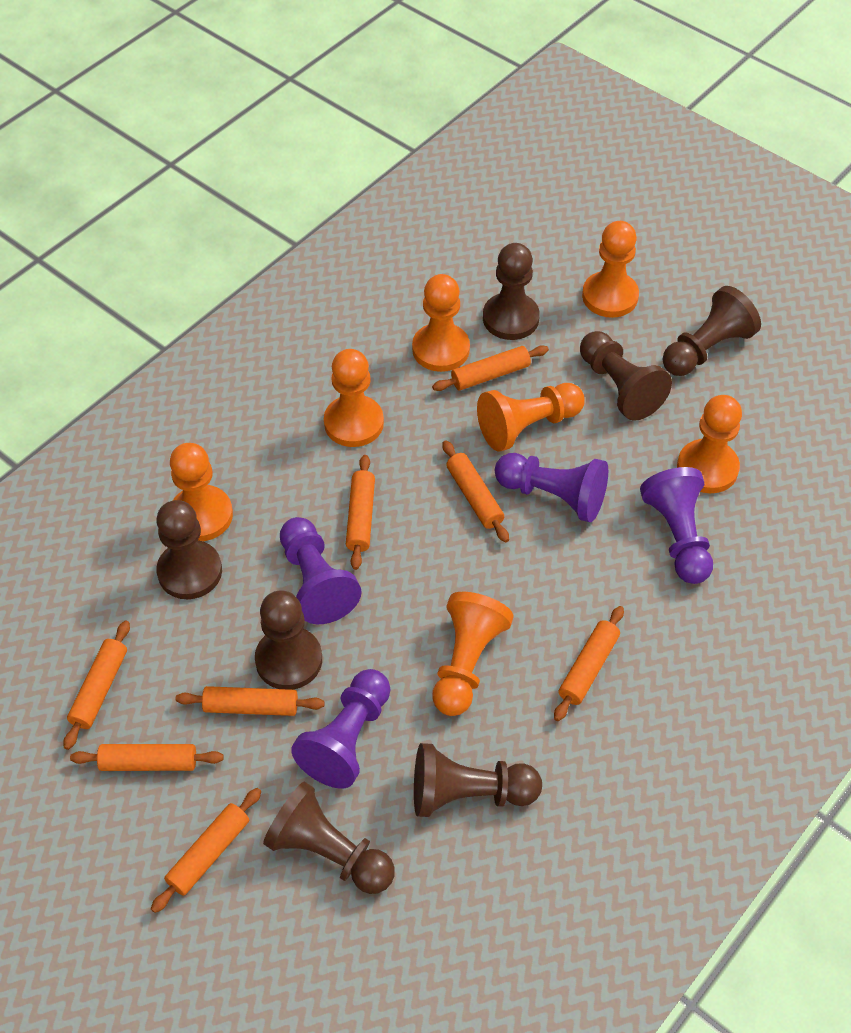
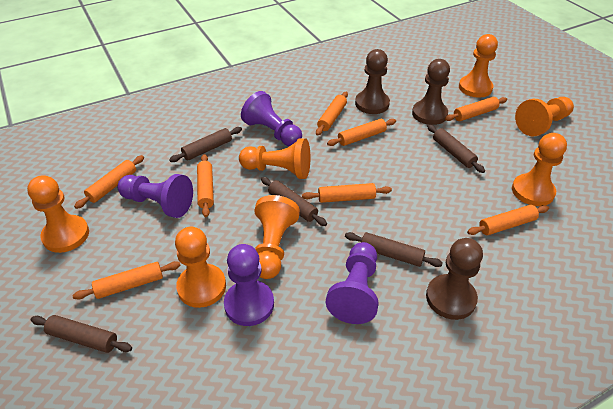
brown pawn: 7 -> 3
brown rolling pin: 0 -> 5

